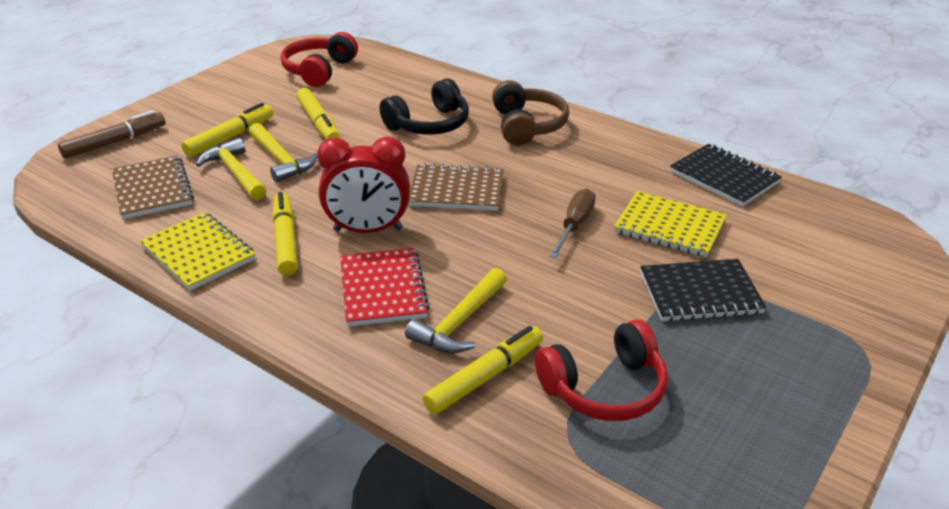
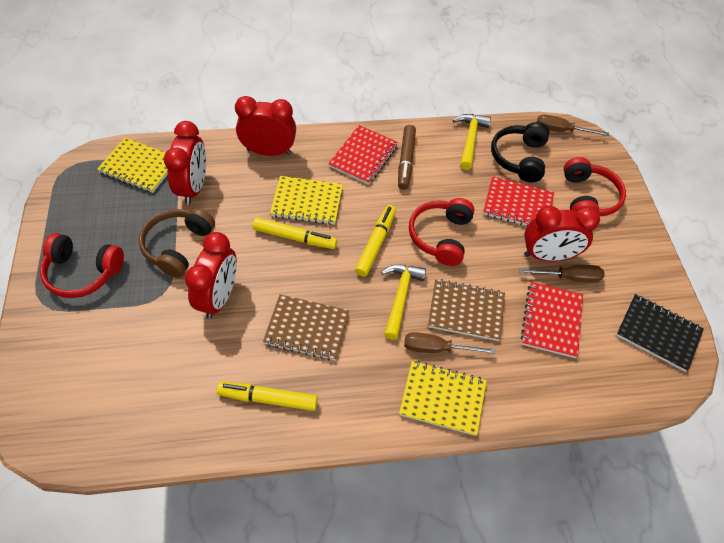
black notebook: 2 -> 1
brown screwdriver: 1 -> 3
red clock: 1 -> 4
red headphones: 2 -> 3
red notebook: 1 -> 3
yellow hammer: 3 -> 2
yellow marker: 4 -> 3
yellow notebook: 2 -> 3

